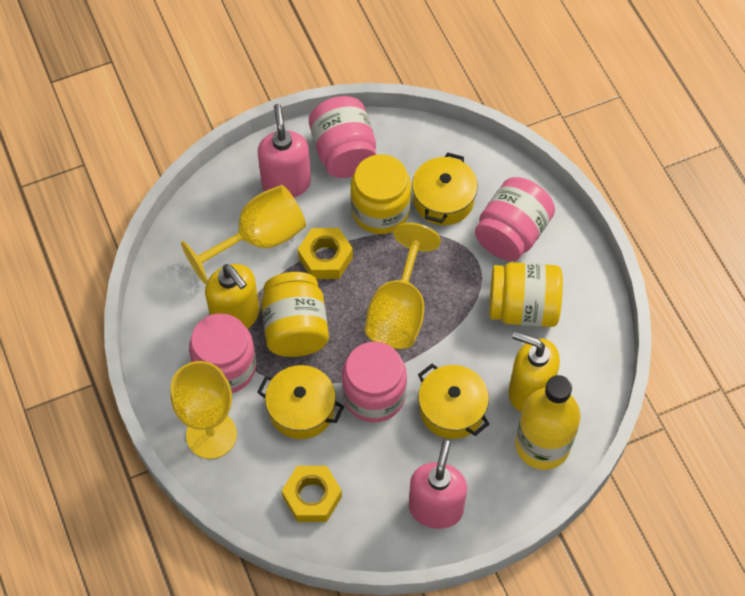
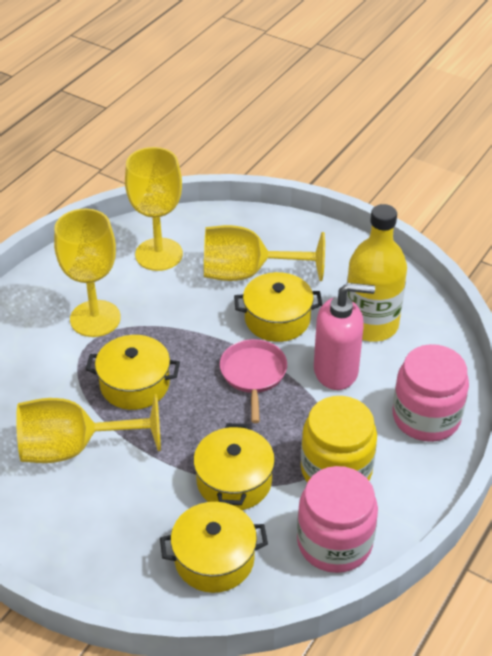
pink jar: 4 -> 2
pink pan: 0 -> 1
pink soap dispenser: 2 -> 1
yellow goblet: 3 -> 4
yellow jar: 3 -> 1
yellow nut: 2 -> 0
yellow pot: 3 -> 4
yellow soap dispenser: 2 -> 0

